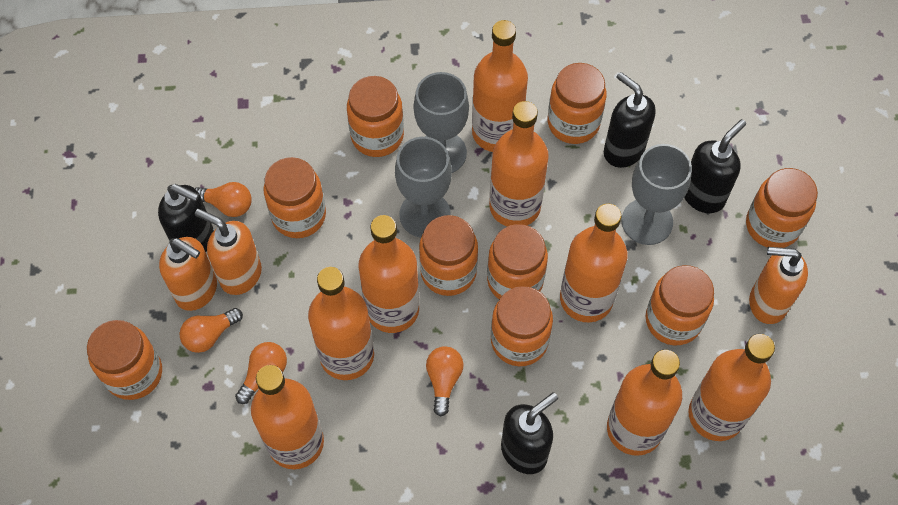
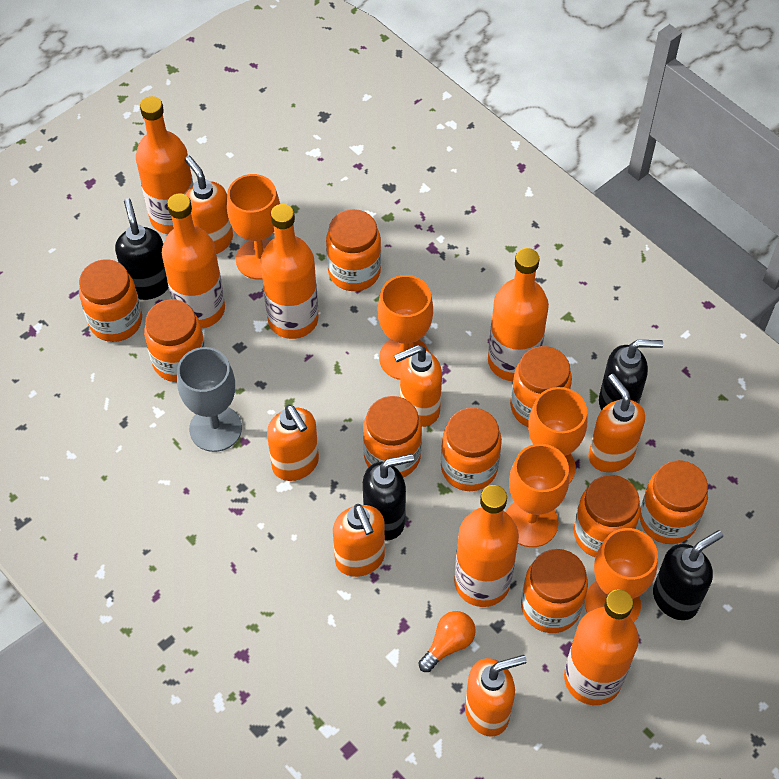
grey goblet: 3 -> 1
orange bottle: 8 -> 6
orange goblet: 0 -> 5
orange light bulb: 4 -> 1
orange soap dispenser: 3 -> 6

